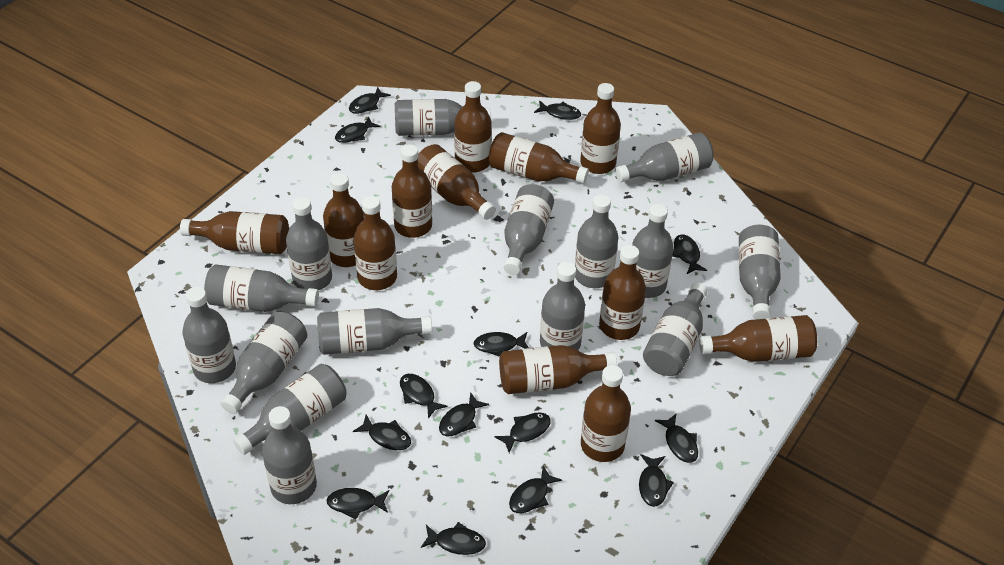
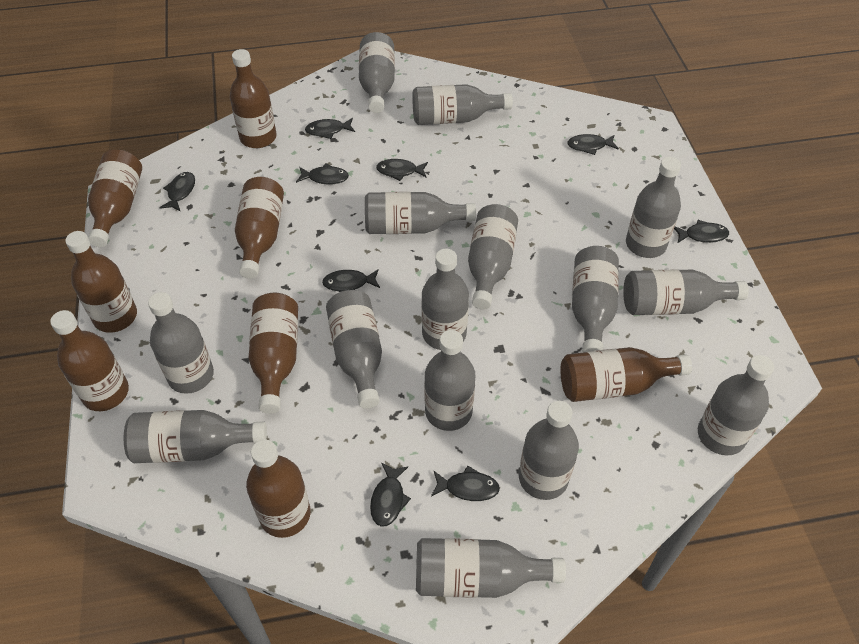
black fish: 14 -> 9
brown bottle: 12 -> 8

